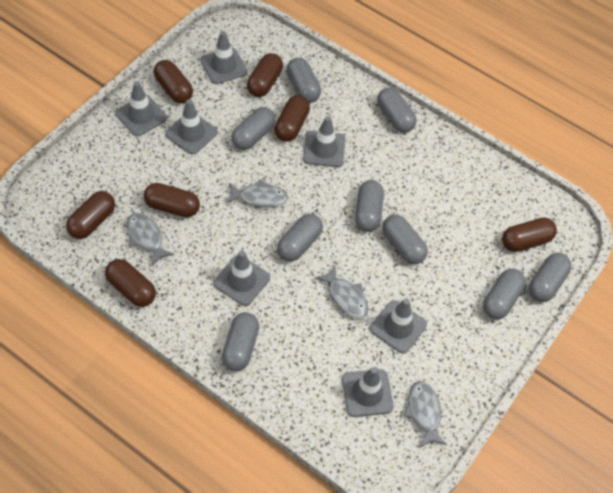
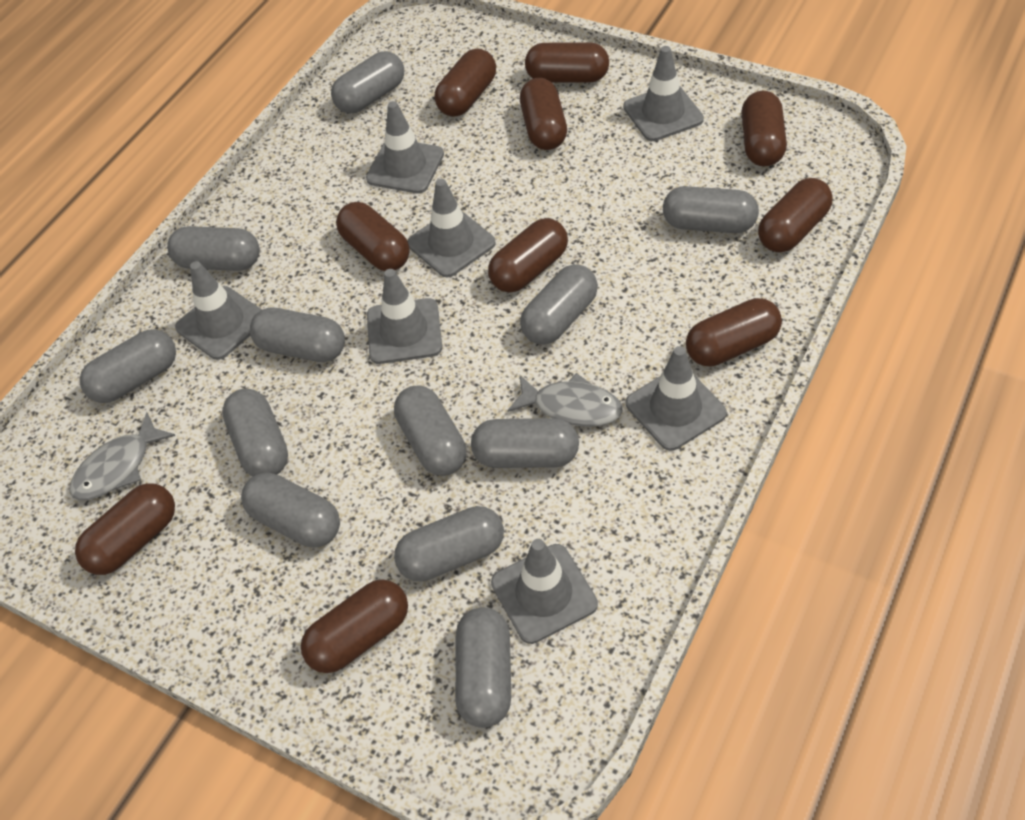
brown capsule: 7 -> 10
grey capsule: 9 -> 12
grey fish: 4 -> 2

